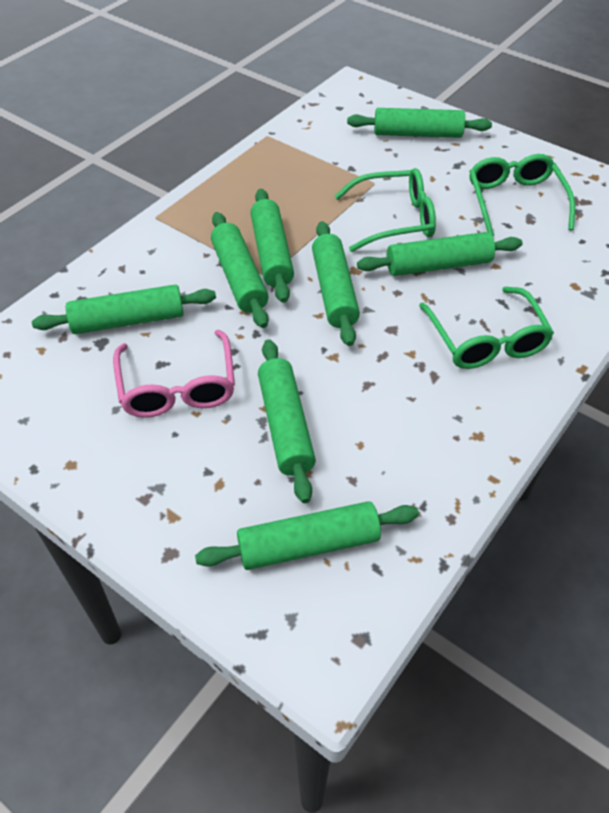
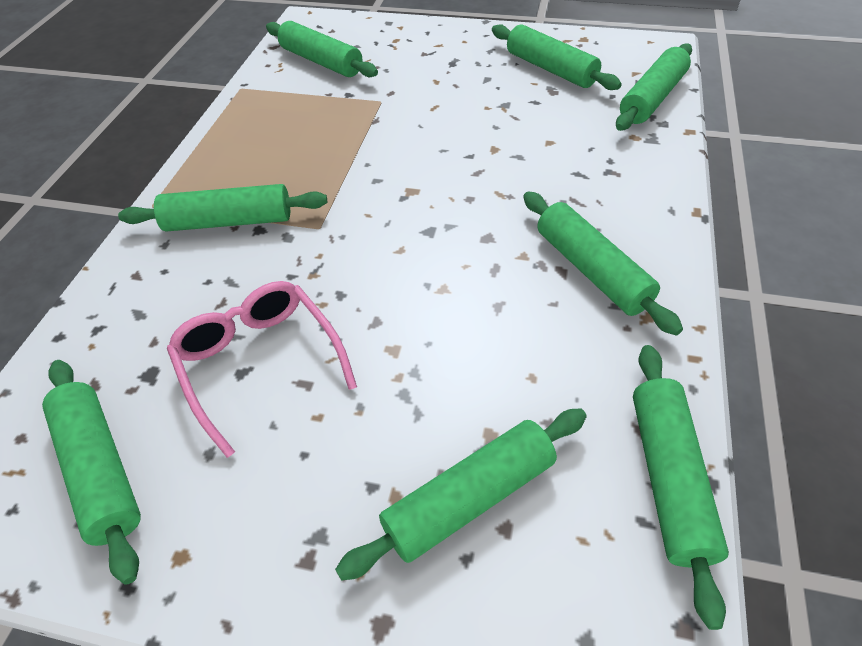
green glasses: 3 -> 0

